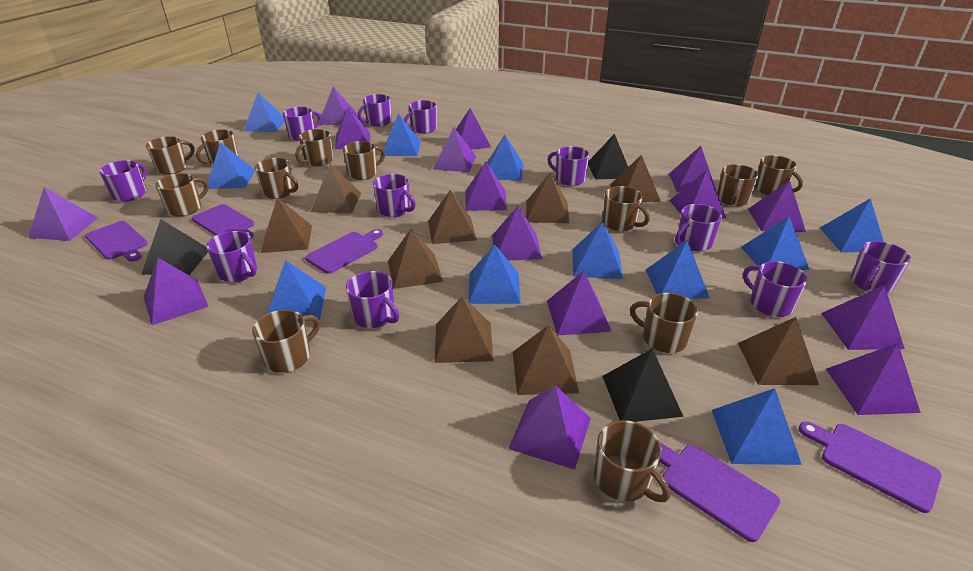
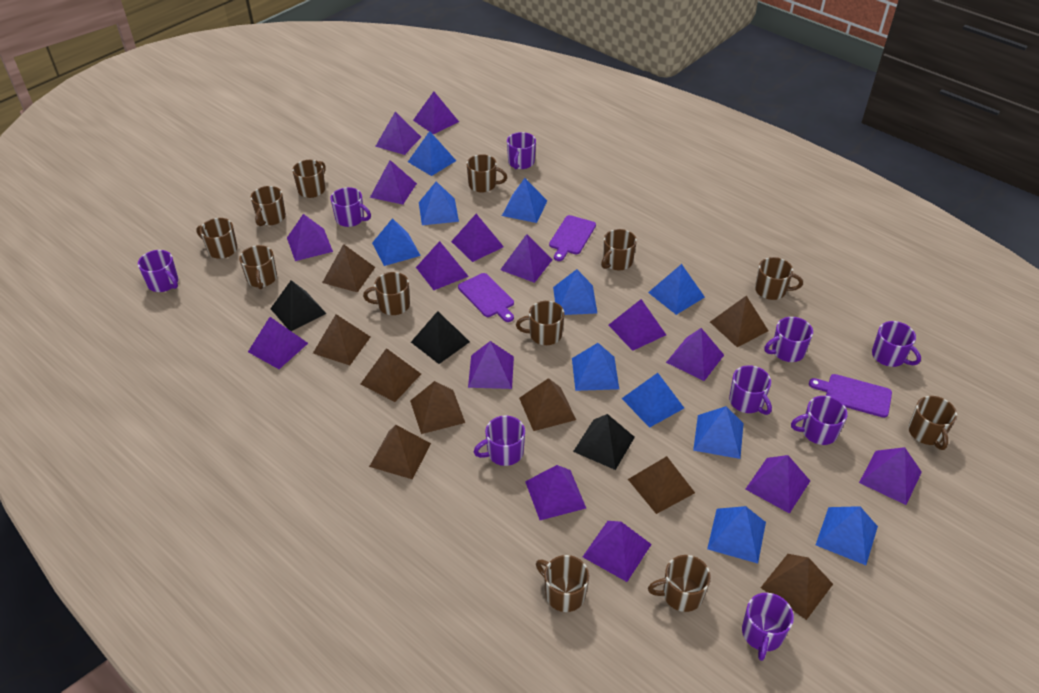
purple cutting board: 5 -> 3
purple mug: 11 -> 9

